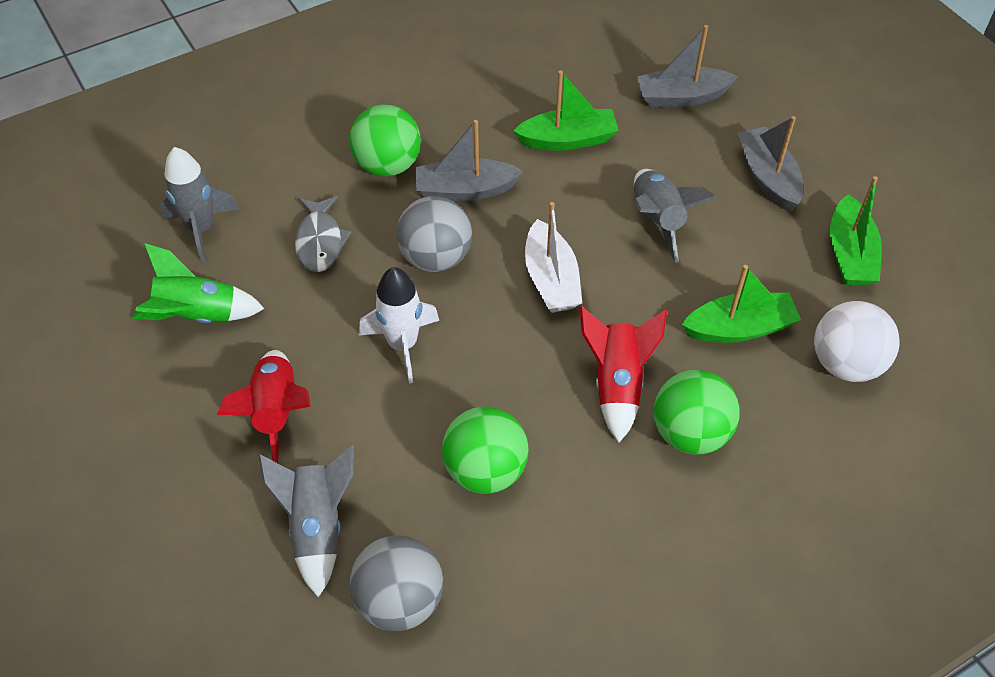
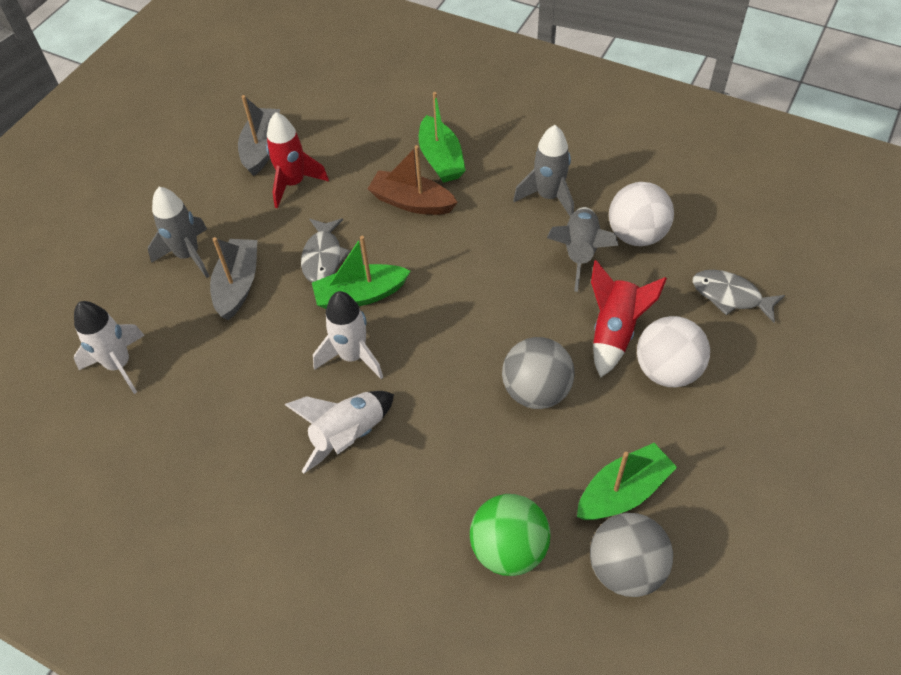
brown boat: 0 -> 1
green ball: 3 -> 1
green rocket: 1 -> 0
grey boat: 3 -> 2
grey fish: 1 -> 2
white ball: 1 -> 2
white boat: 1 -> 0
white rocket: 1 -> 3

